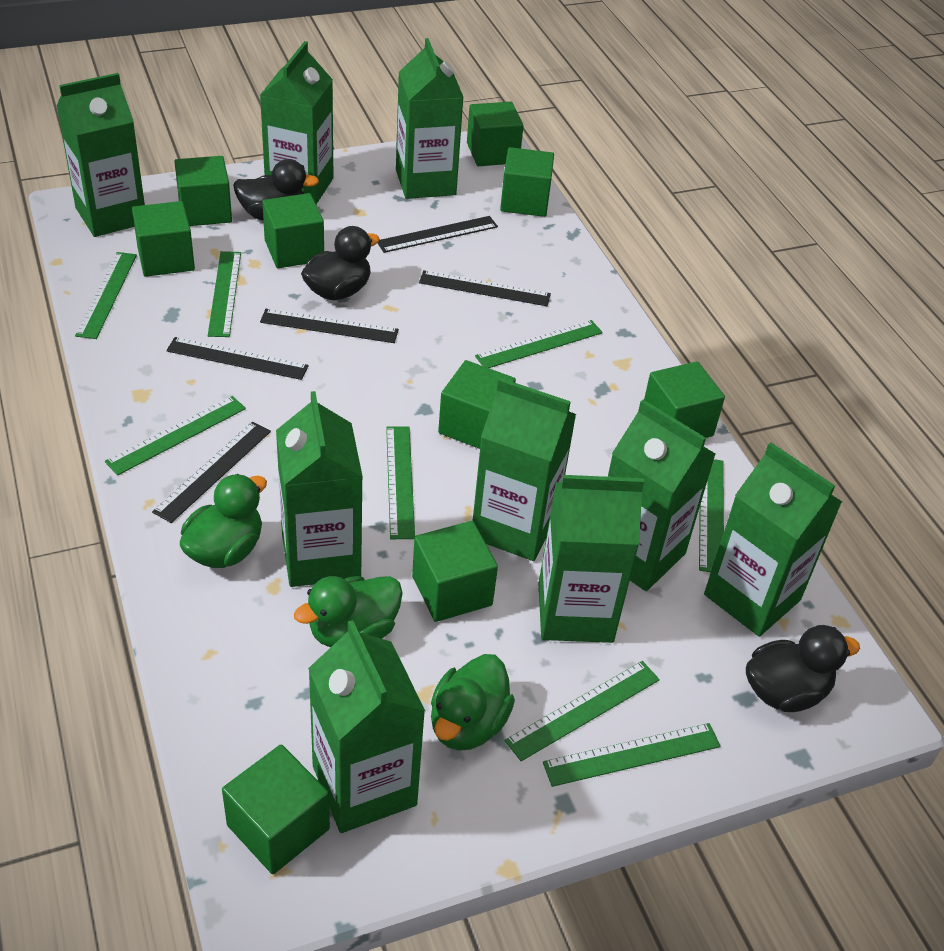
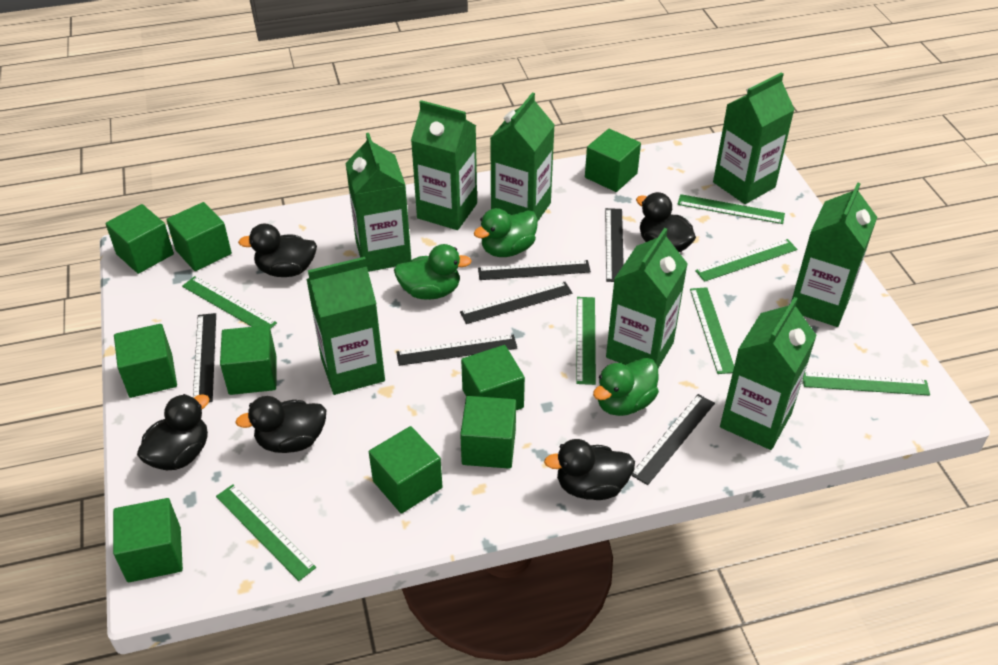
black duck: 3 -> 5
black ruler: 5 -> 6
green carton: 9 -> 8
green ruler: 8 -> 7

